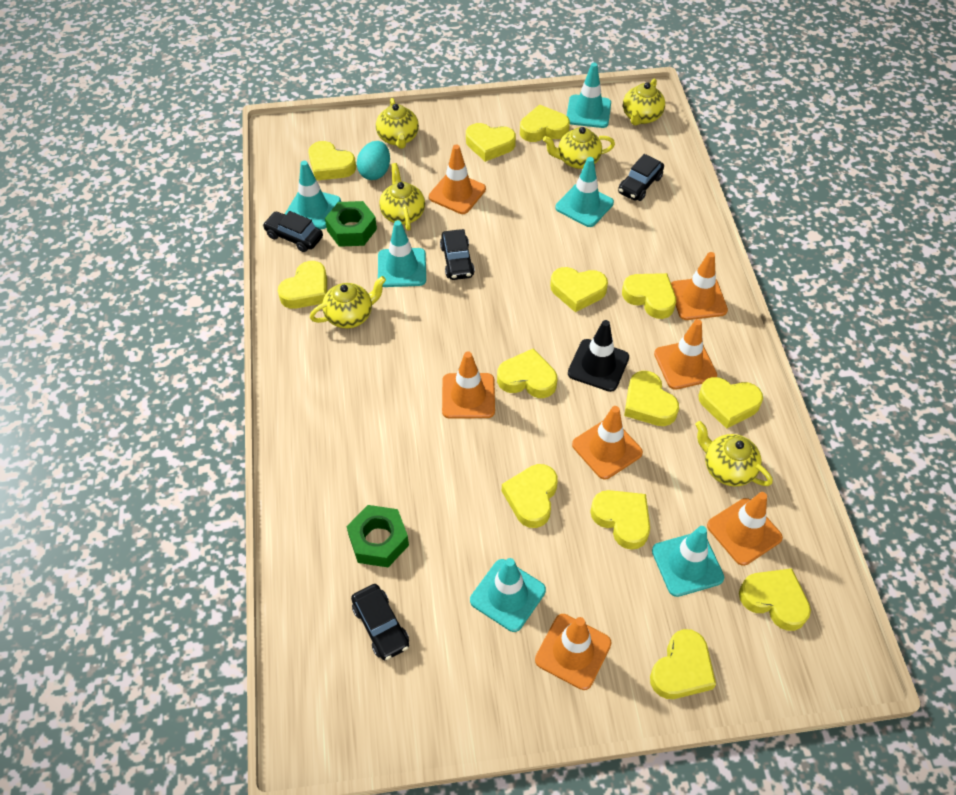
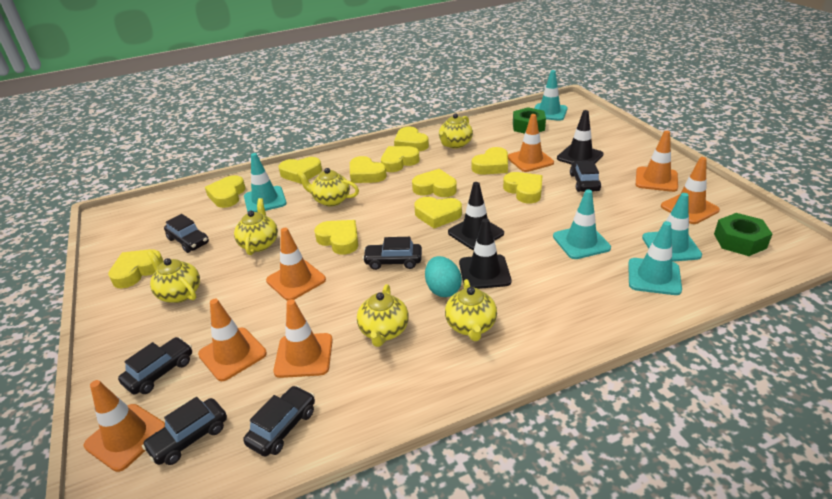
black car: 4 -> 6
black traffic cone: 1 -> 3
turquoise traffic cone: 6 -> 5
yellow heart: 13 -> 11

